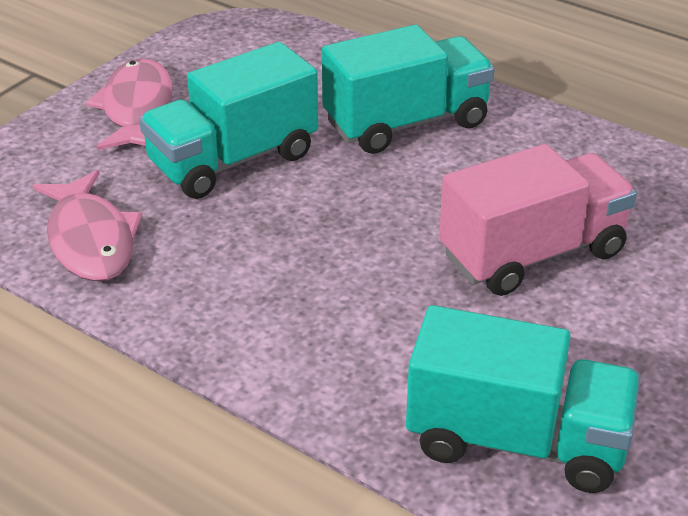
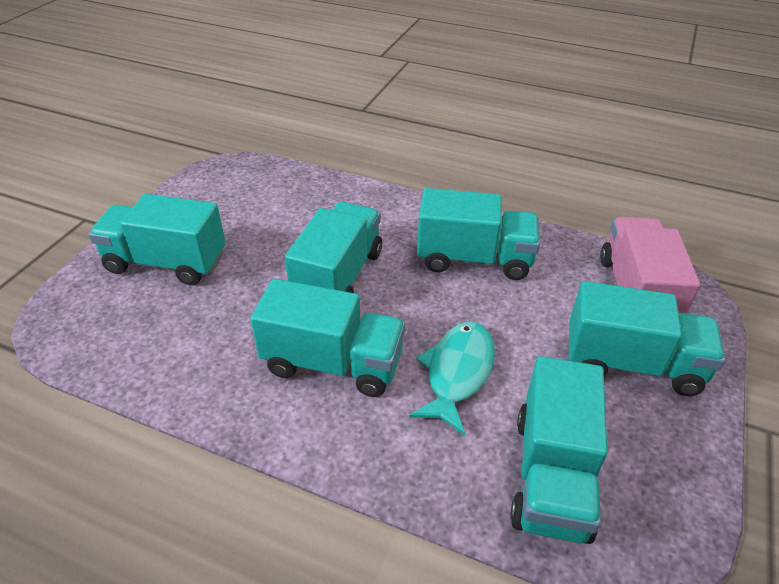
pink fish: 2 -> 0
turquoise fish: 0 -> 1
turquoise truck: 3 -> 6

